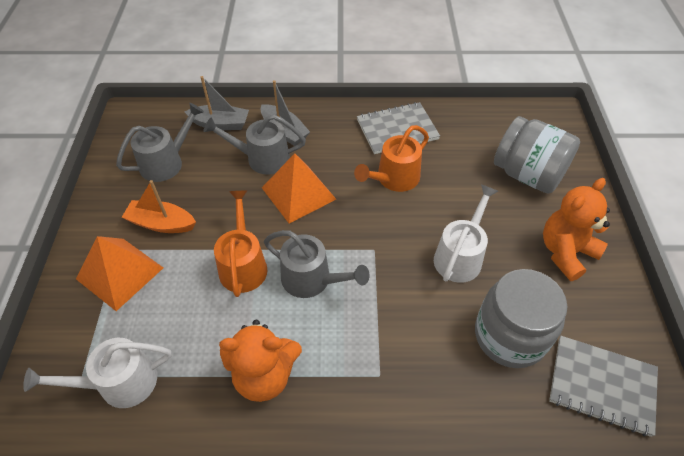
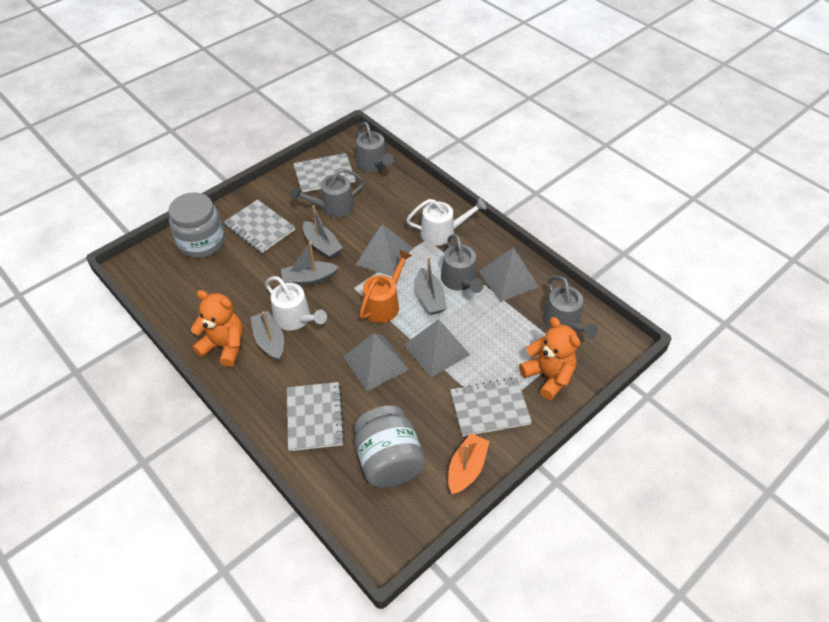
grey boat: 2 -> 4
grey notebook: 2 -> 4
grey pyramid: 0 -> 4
grey watering can: 3 -> 4
orange pyramid: 2 -> 0
orange watering can: 2 -> 1

